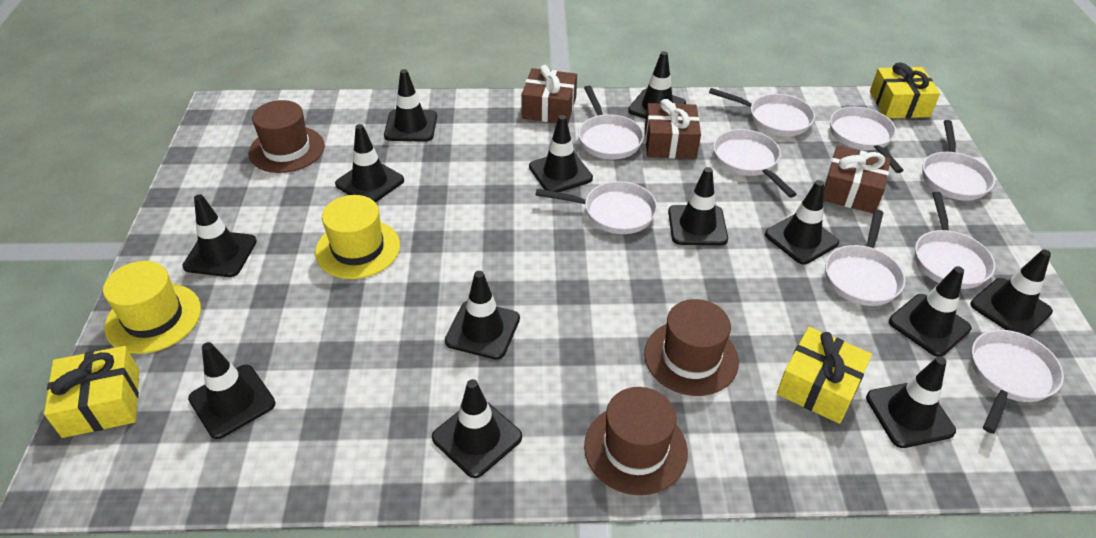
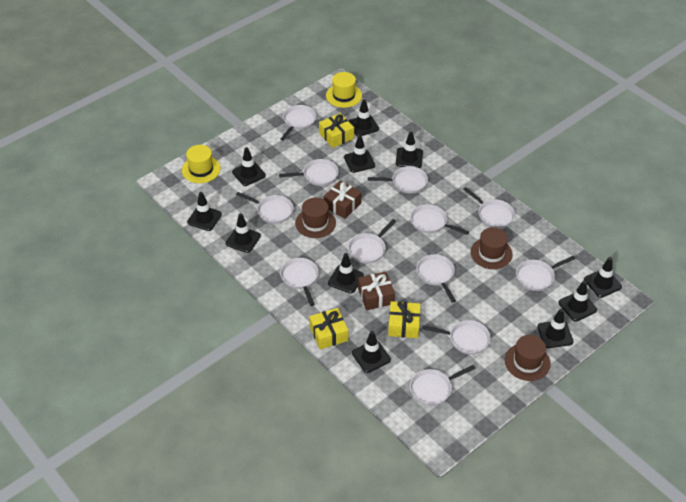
black traffic cone: 13 -> 11
brown gift: 3 -> 2
white pan: 9 -> 12

